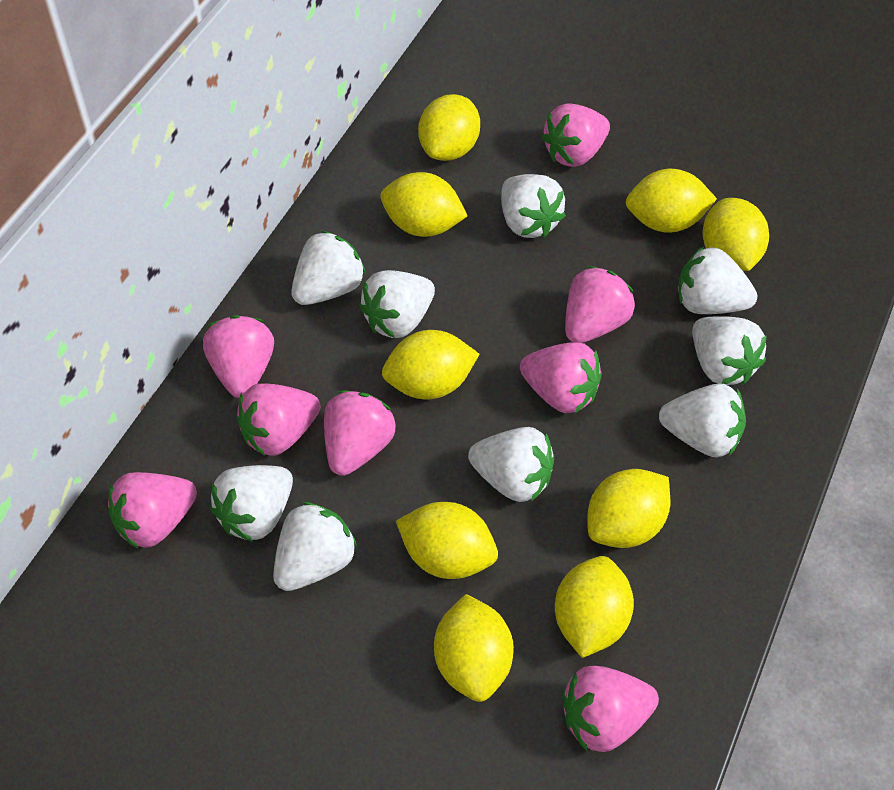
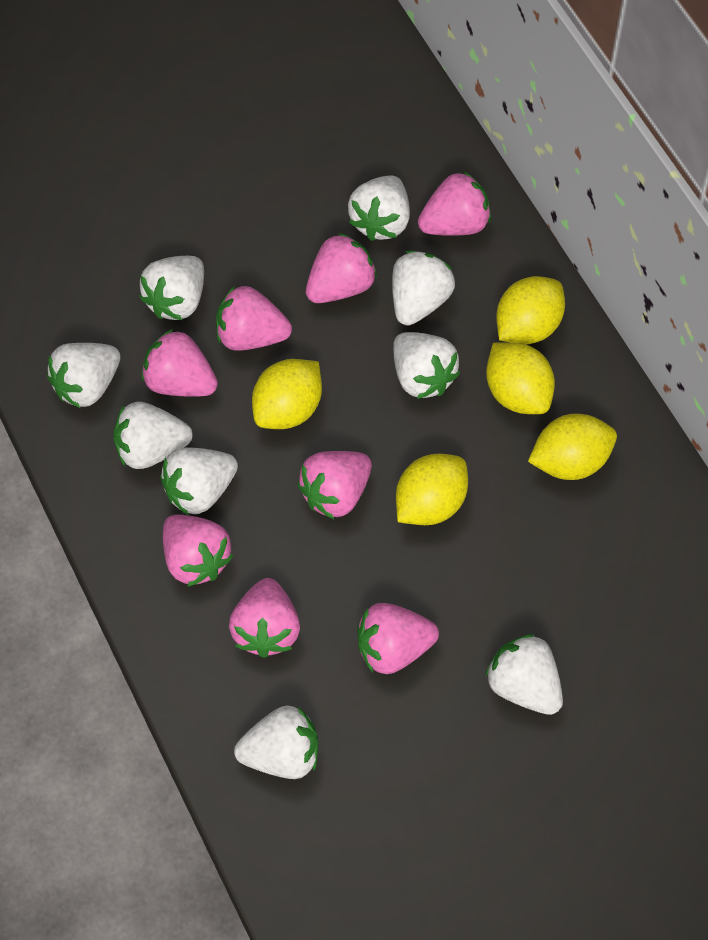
yellow lemon: 9 -> 5

